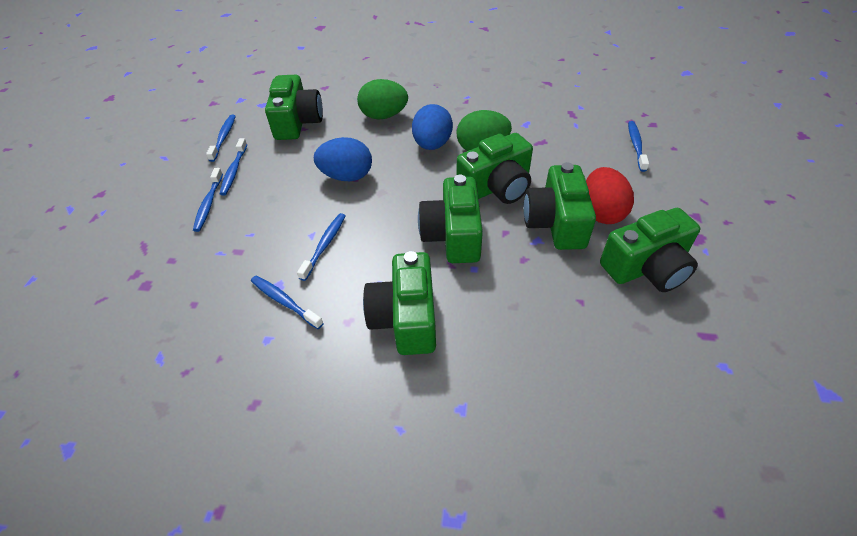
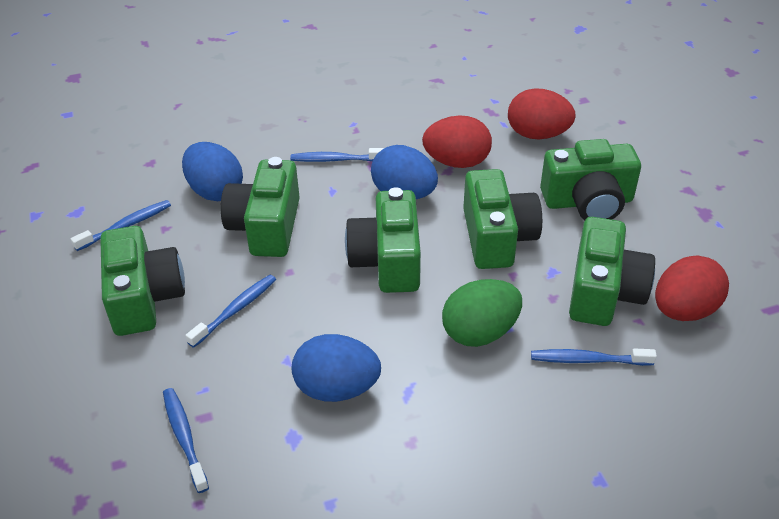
blue egg: 2 -> 3
blue toothbrush: 6 -> 5
green egg: 2 -> 1
red egg: 1 -> 3

